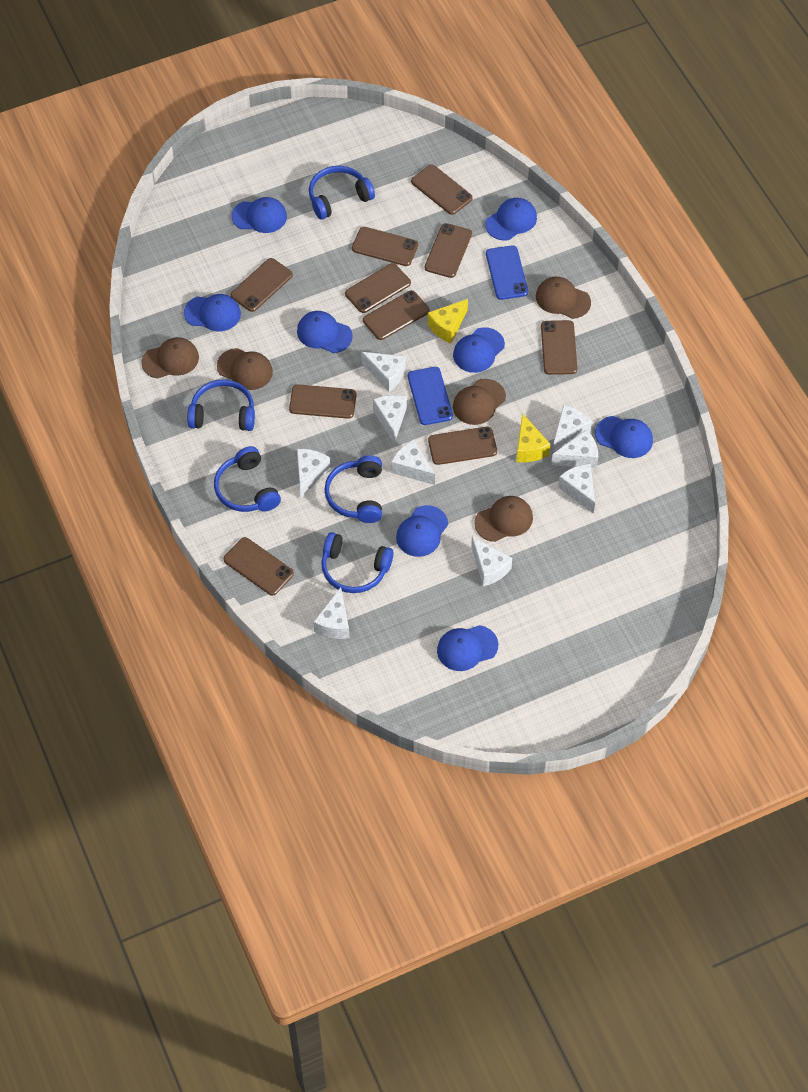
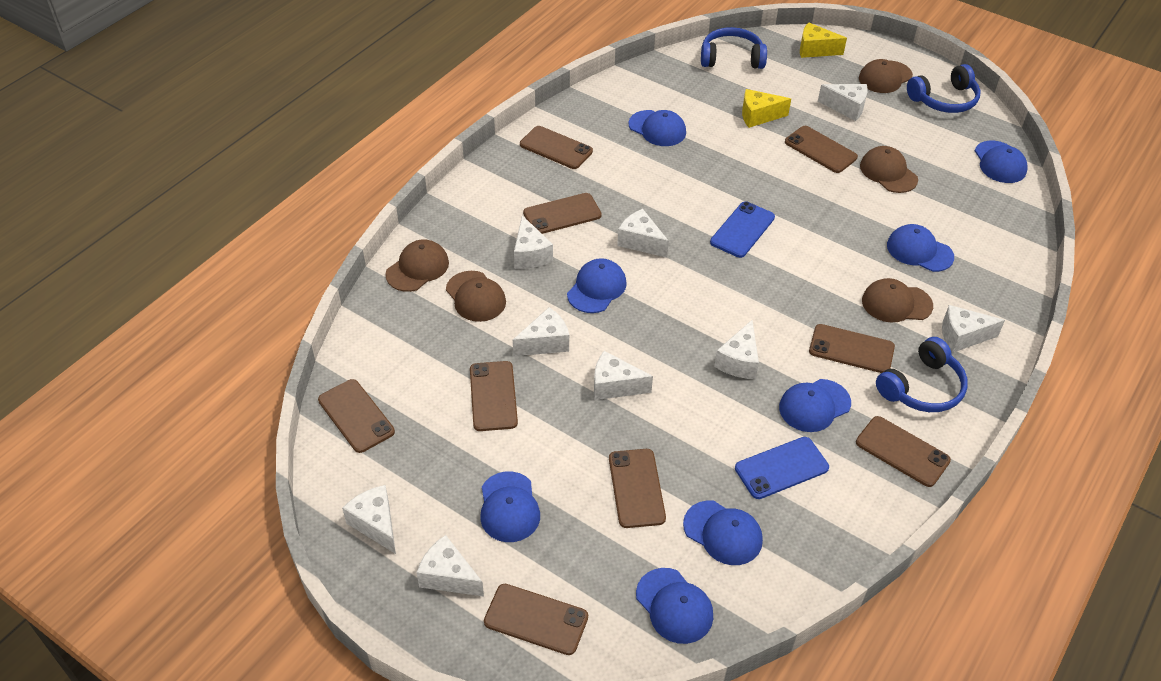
blue headphones: 5 -> 3
brown phone: 10 -> 9

